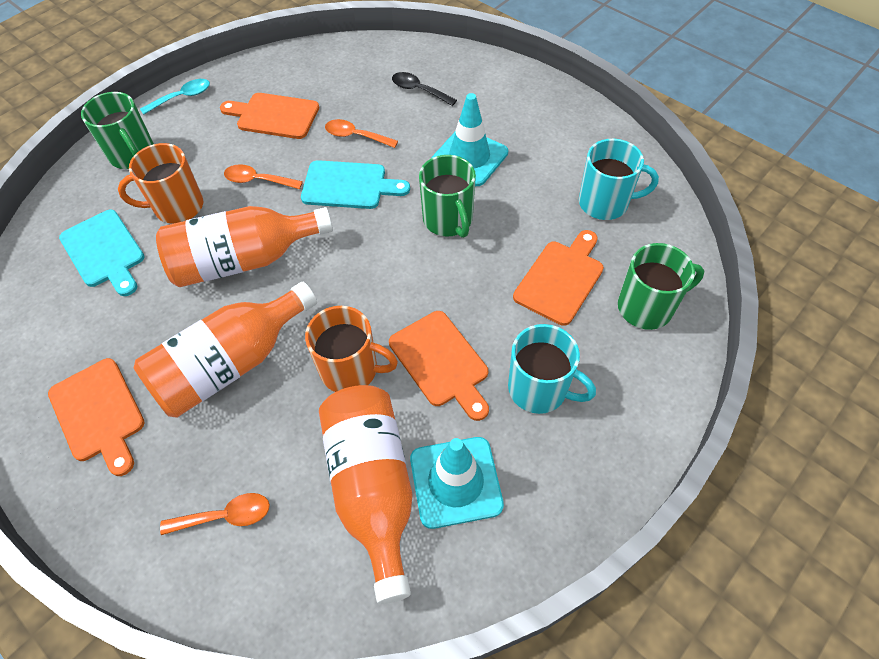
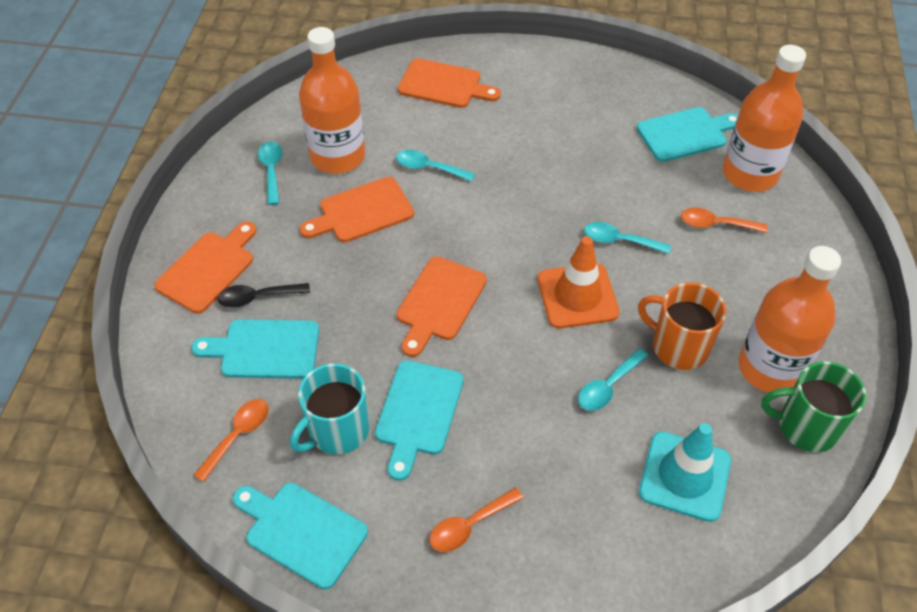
green mug: 3 -> 1
orange mug: 2 -> 1
orange traffic cone: 0 -> 1
turquoise cutting board: 2 -> 4
turquoise mug: 2 -> 1
turquoise spoon: 1 -> 4
turquoise traffic cone: 2 -> 1

